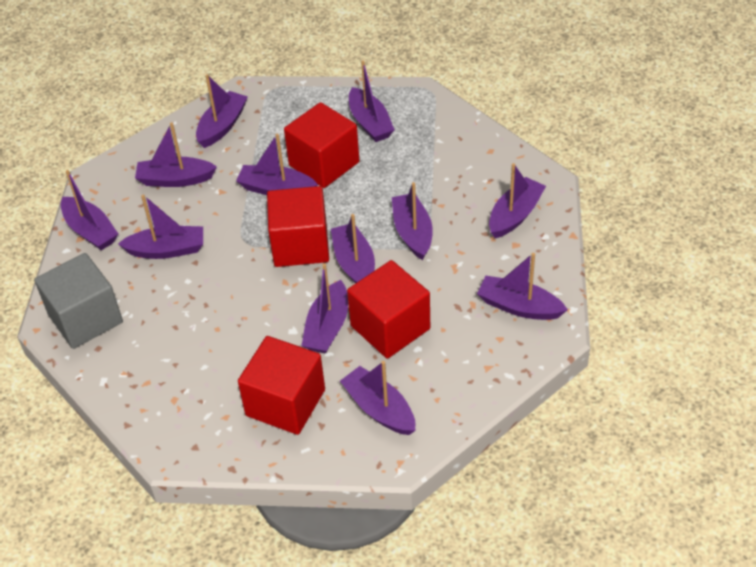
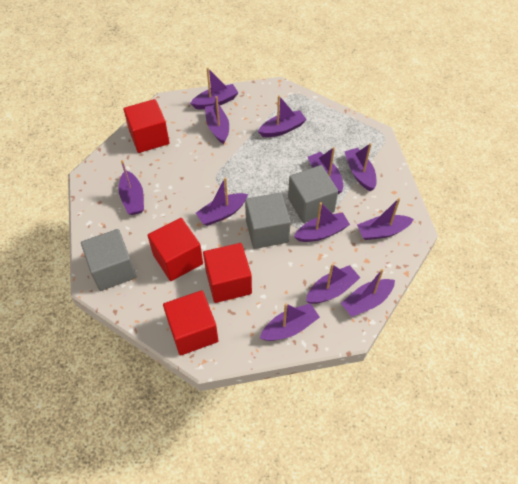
grey cube: 1 -> 3

